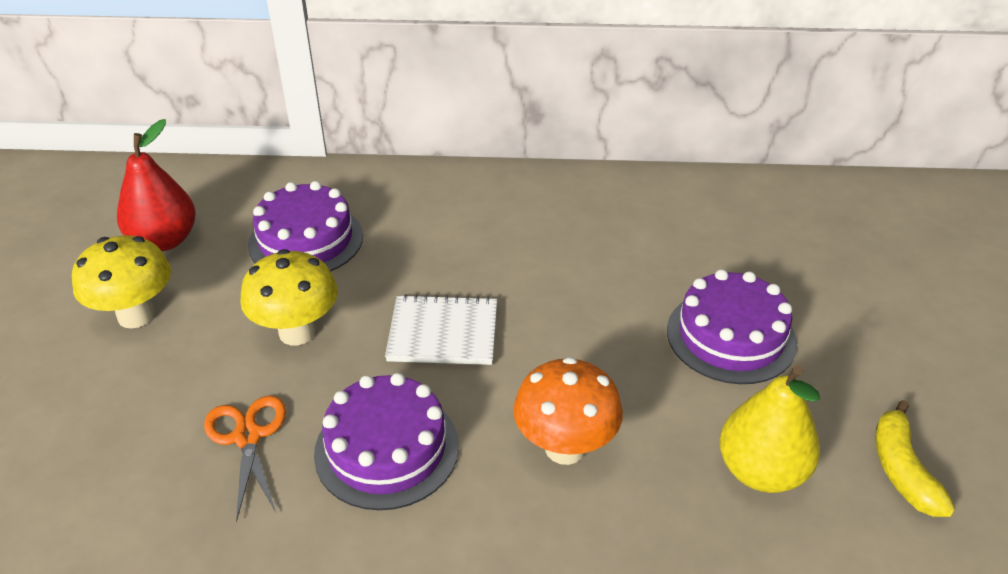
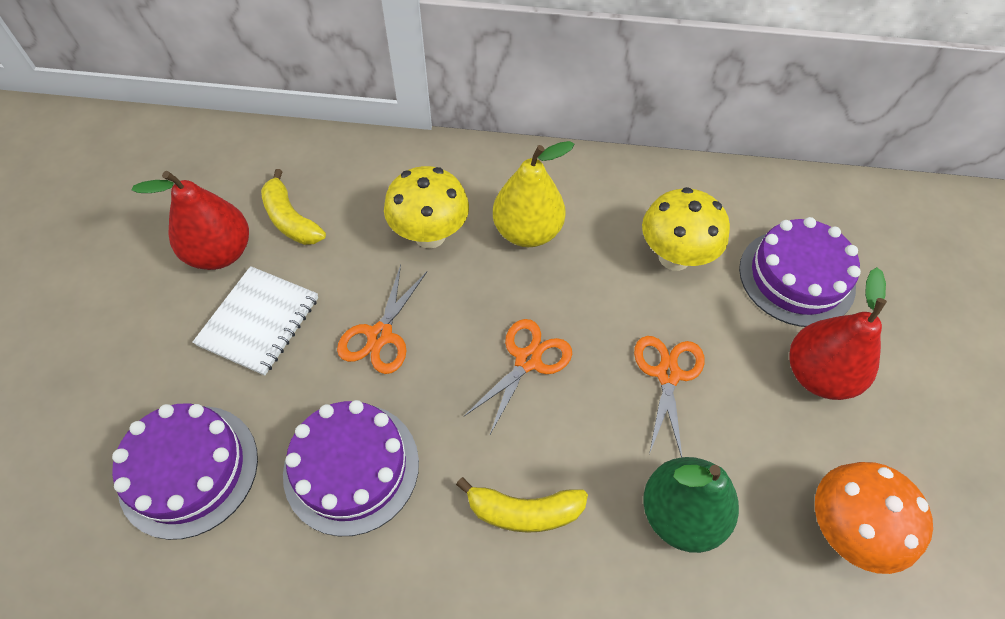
green pear: 0 -> 1
orange scissors: 1 -> 3
red pear: 1 -> 2
yellow banana: 1 -> 2

